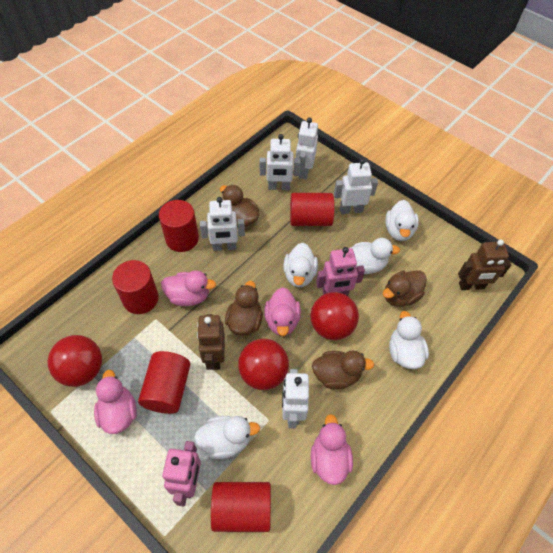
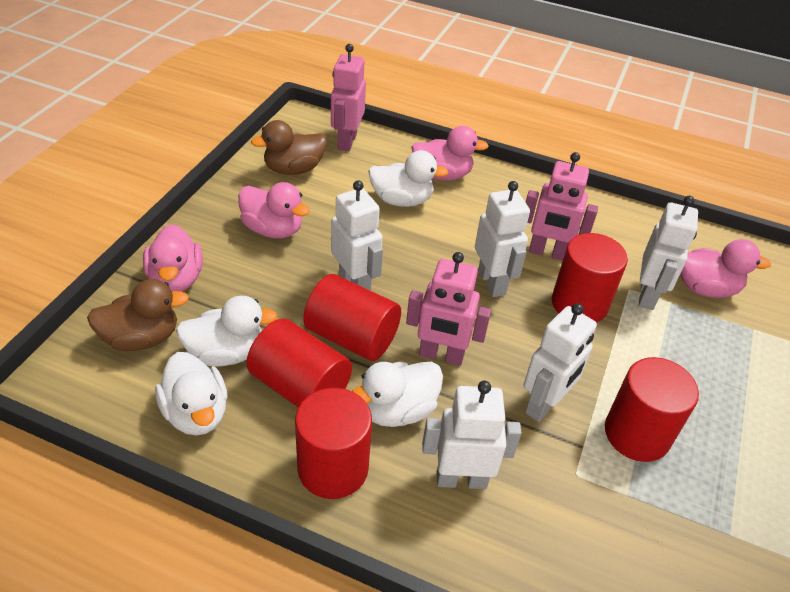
brown duck: 4 -> 2
brown robot: 2 -> 0
pink robot: 2 -> 3
red ball: 3 -> 0
white duck: 5 -> 4

